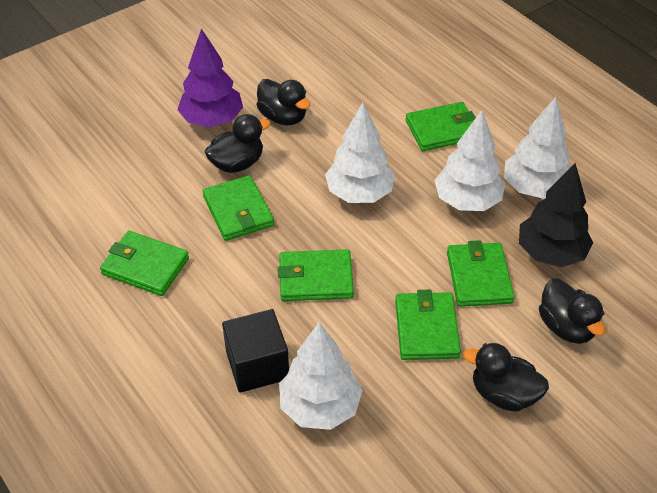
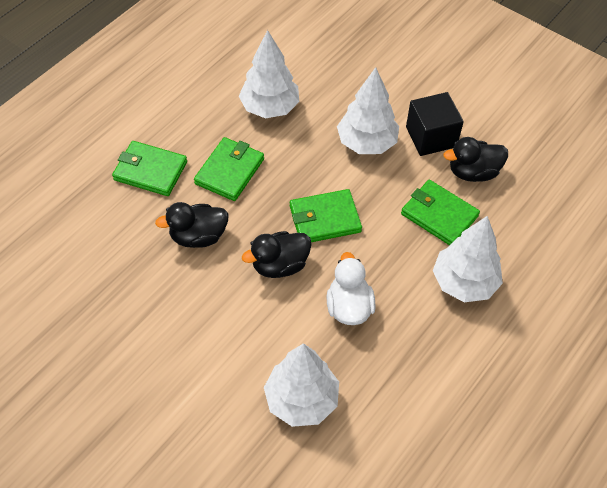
black duck: 4 -> 3
black tree: 1 -> 0
green wallet: 6 -> 4
purple tree: 1 -> 0
white duck: 0 -> 1

